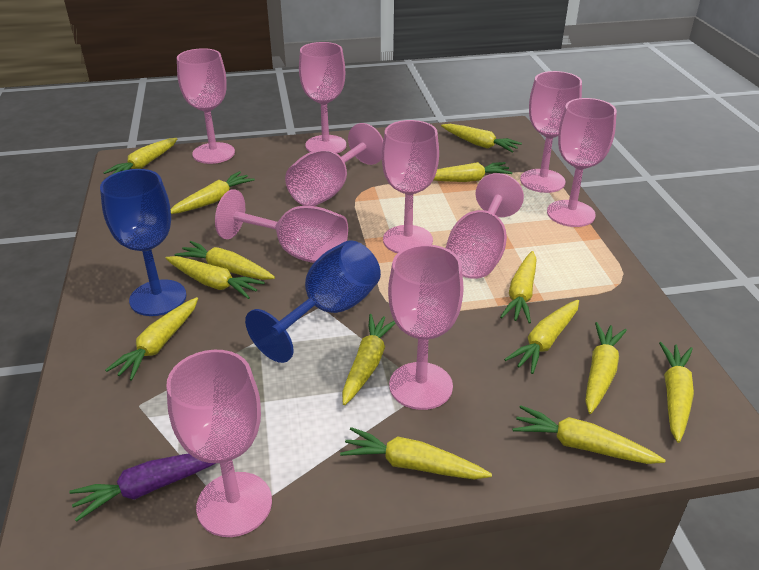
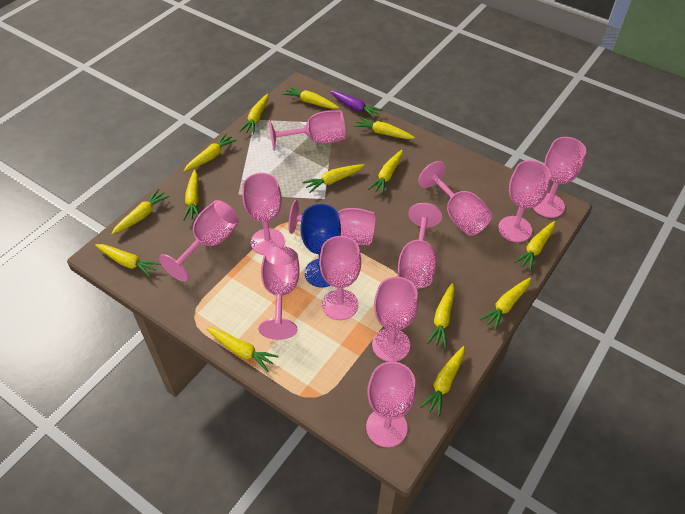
blue goblet: 2 -> 1
pink goblet: 10 -> 12

